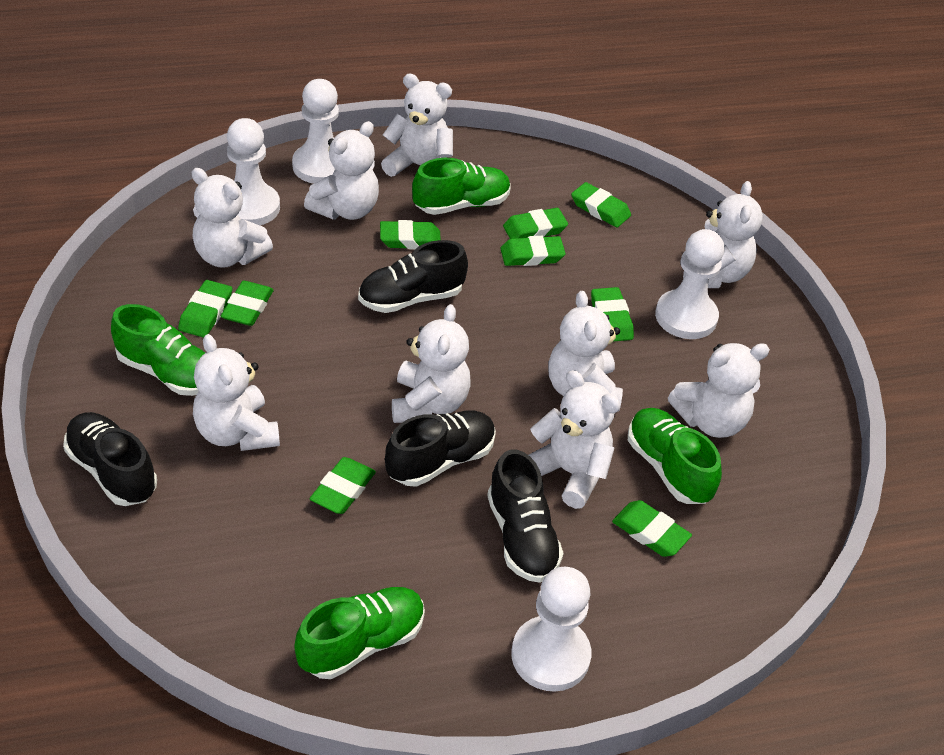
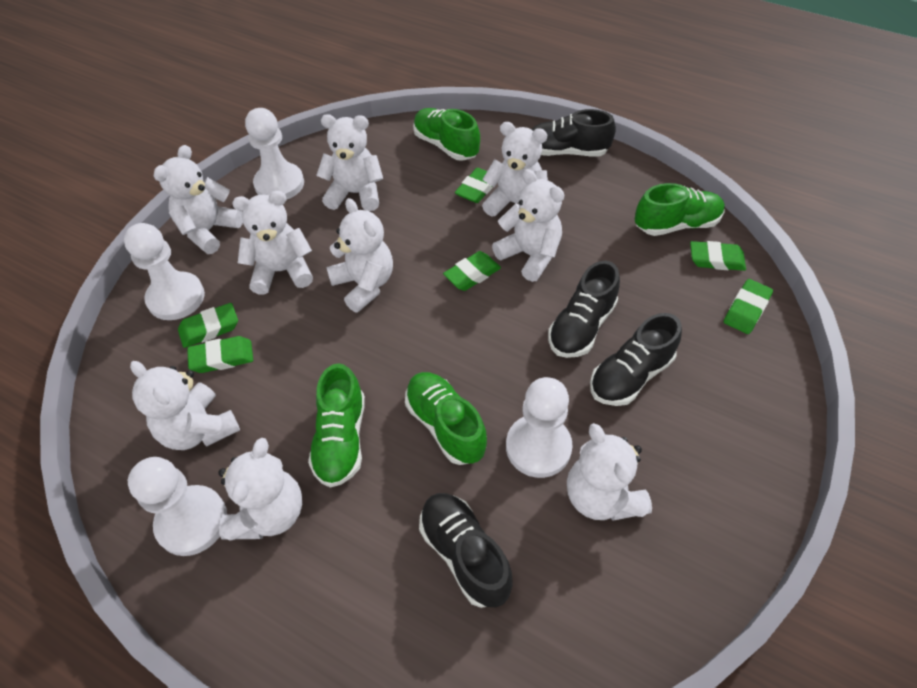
green eraser: 9 -> 6

